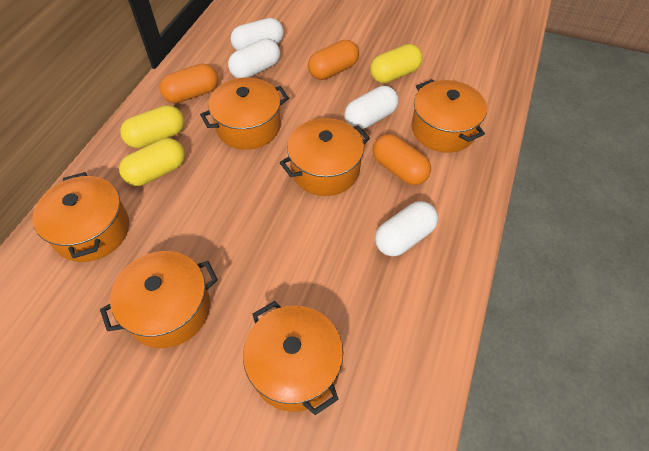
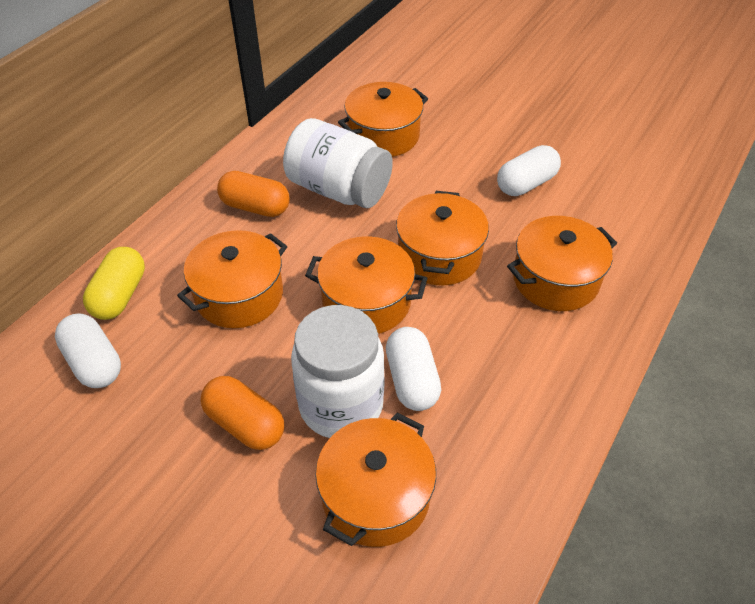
orange capsule: 3 -> 2
white capsule: 4 -> 3
white jar: 0 -> 2
yellow capsule: 3 -> 1

